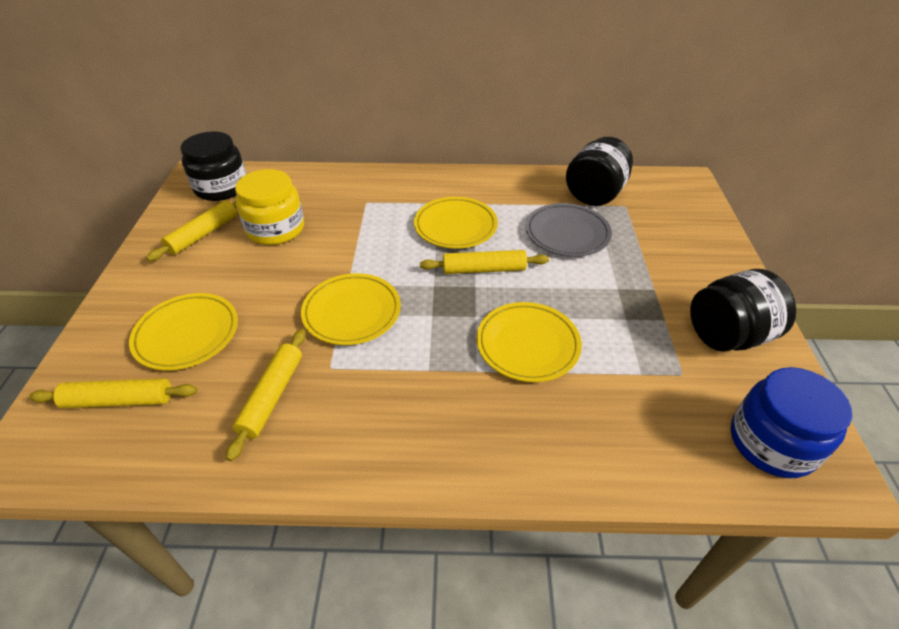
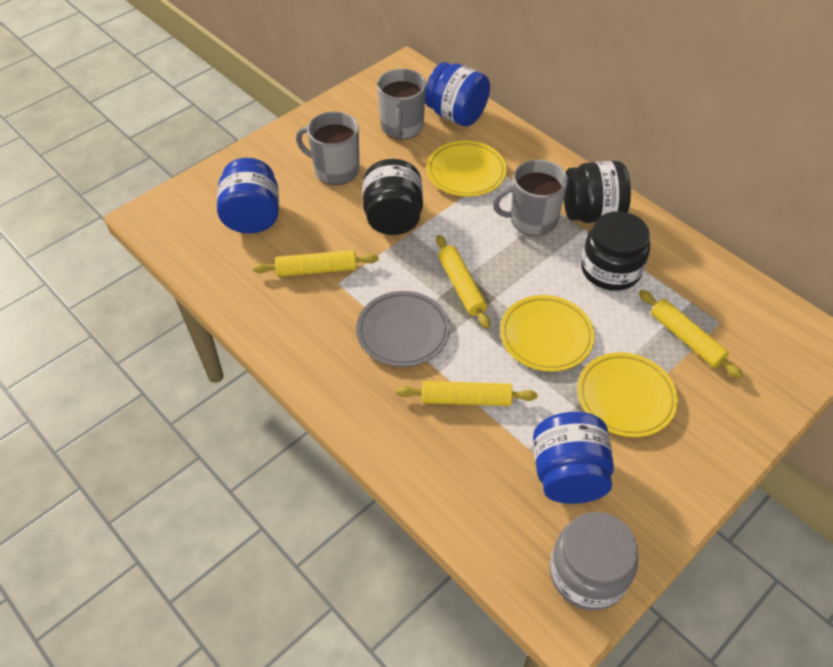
blue jar: 1 -> 3
grey jar: 0 -> 1
grey mug: 0 -> 3
yellow jar: 1 -> 0
yellow plate: 4 -> 3

